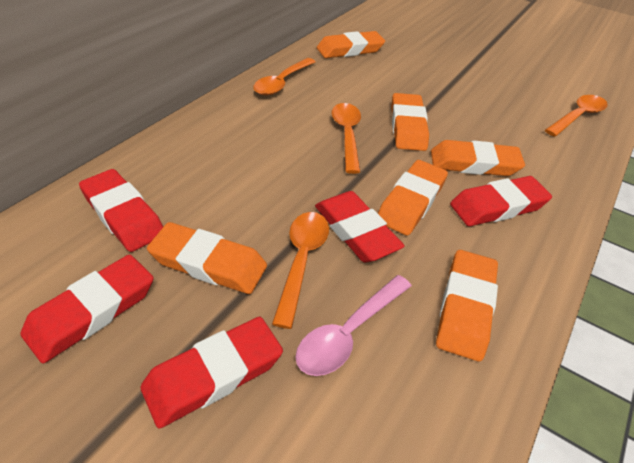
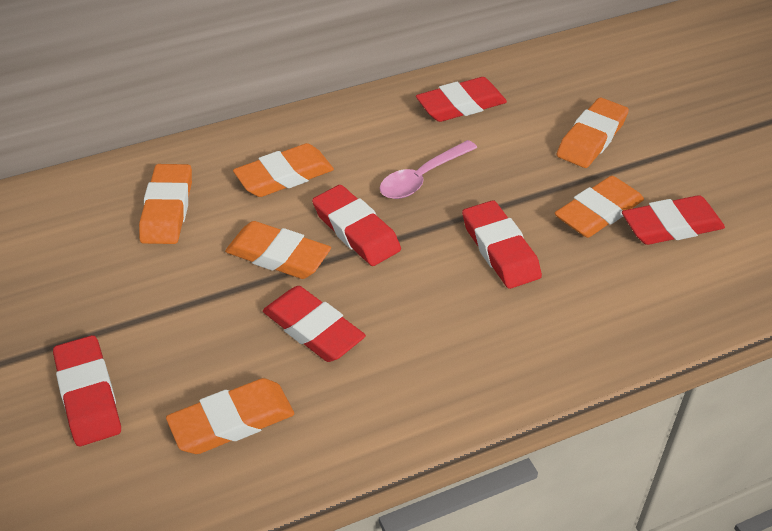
orange spoon: 4 -> 0
red eraser: 5 -> 6

